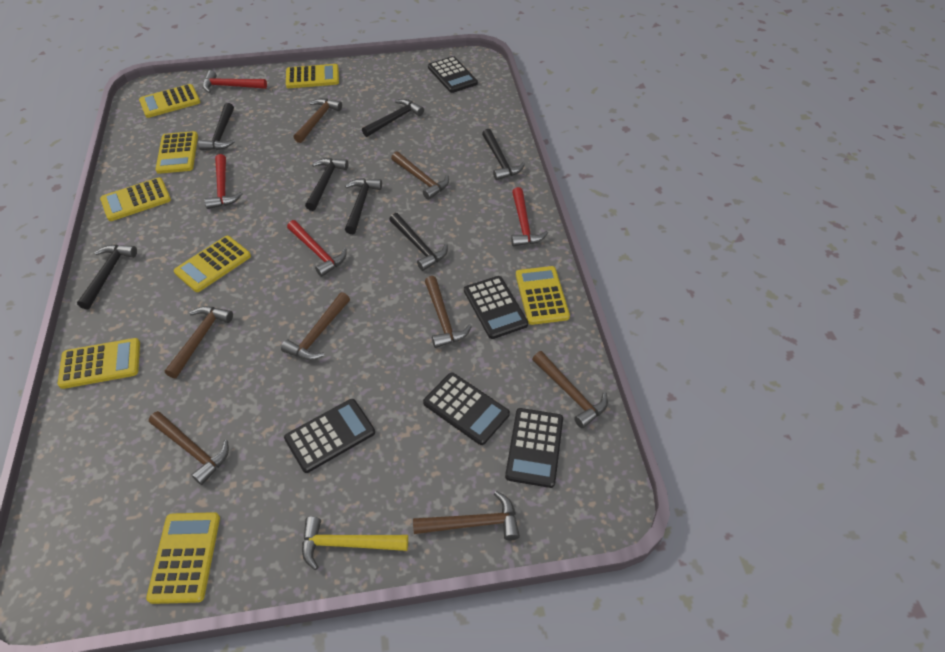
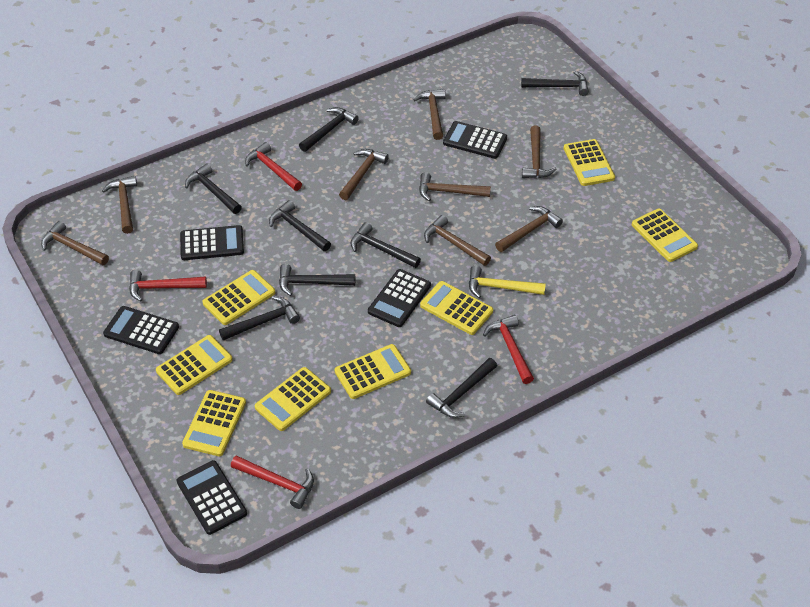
black hammer: 7 -> 8

